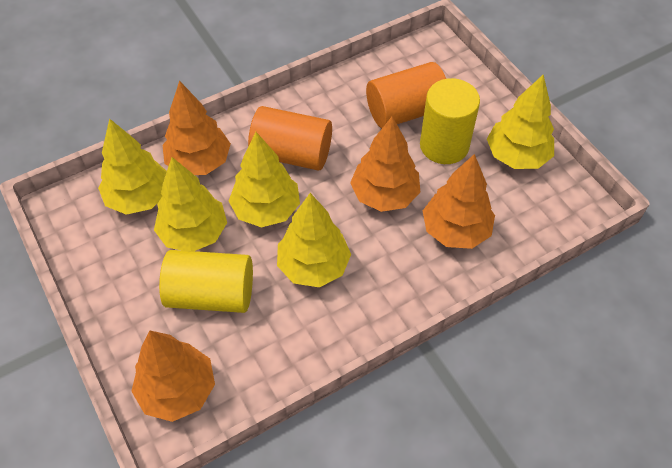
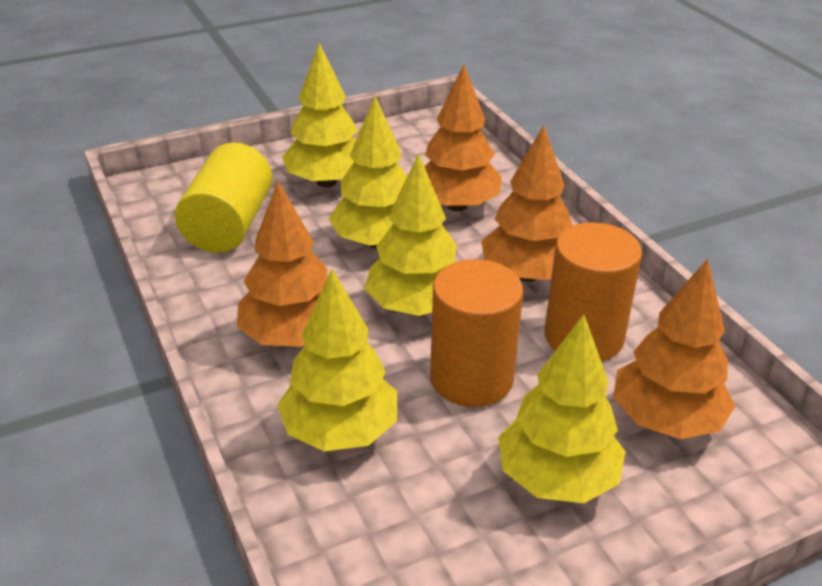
yellow cylinder: 2 -> 1

